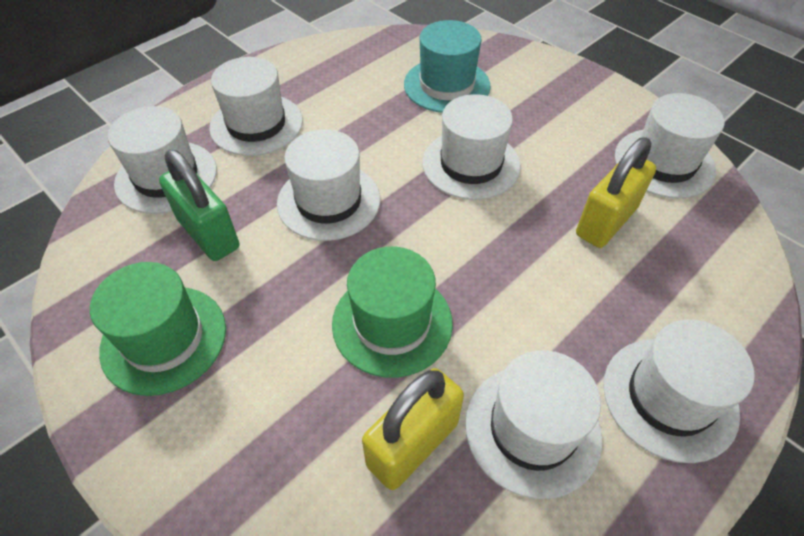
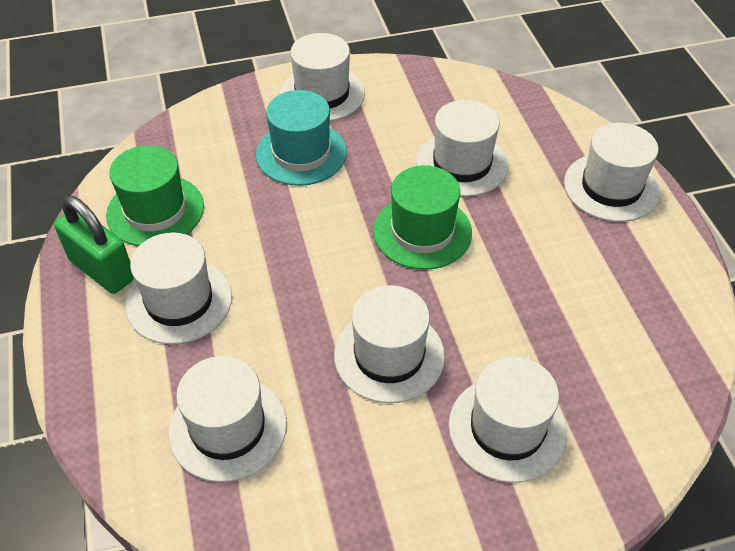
yellow padlock: 2 -> 0

